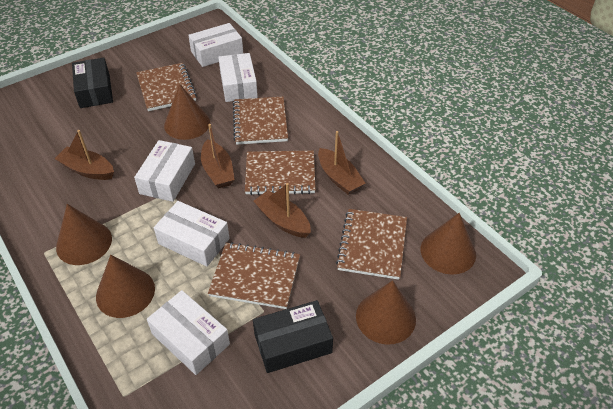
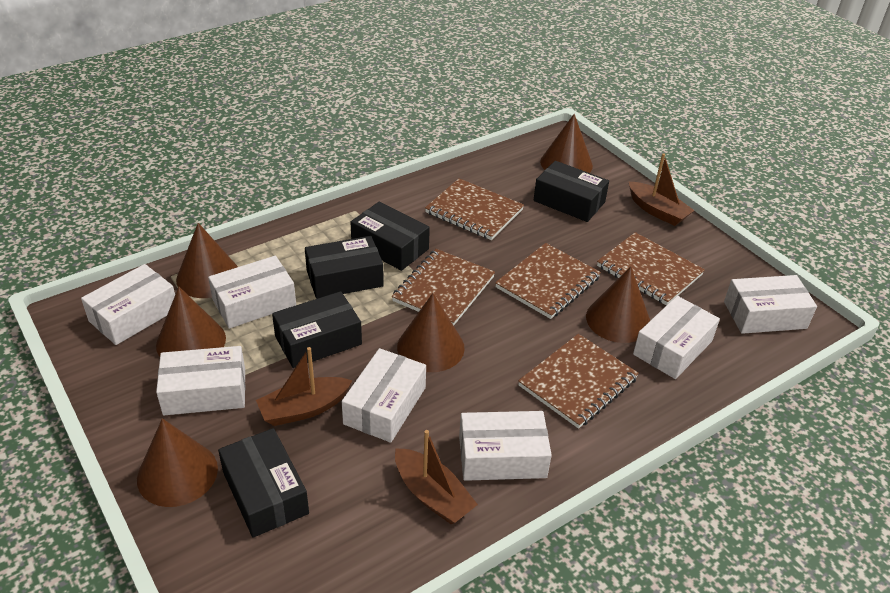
black box: 2 -> 5
brown boat: 4 -> 3
brown cone: 5 -> 6
white box: 5 -> 7

